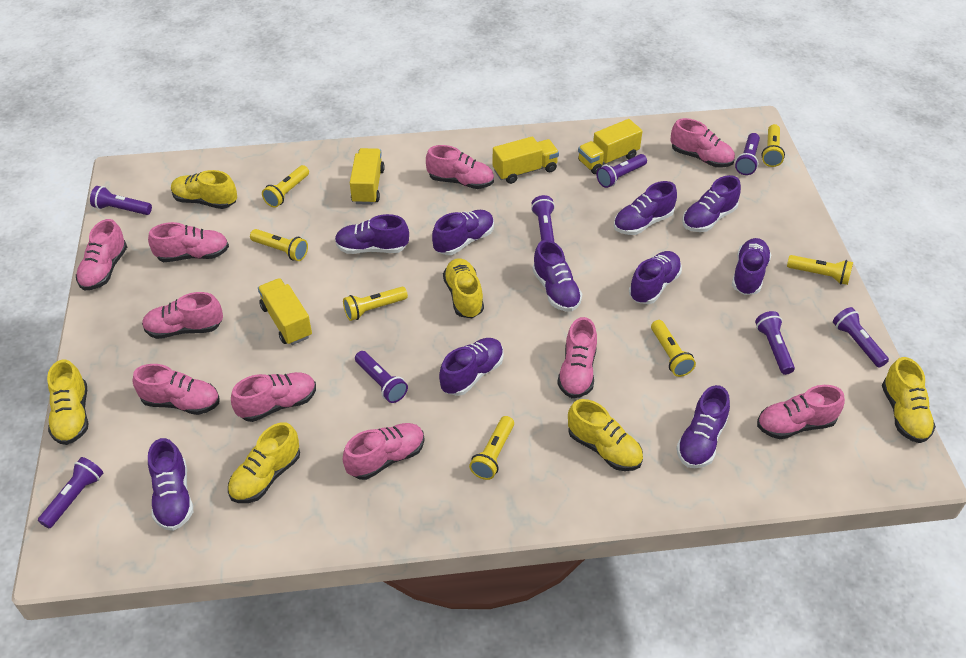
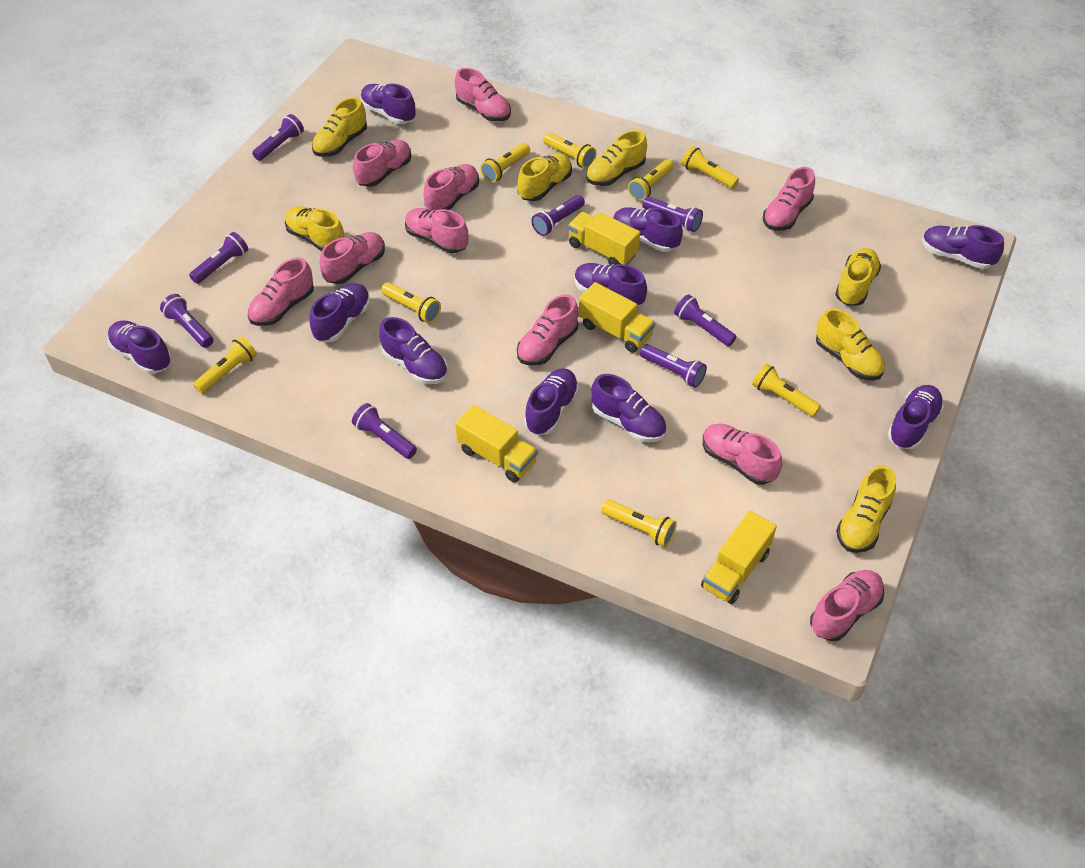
yellow flashlight: 7 -> 8
yellow shoe: 6 -> 7

